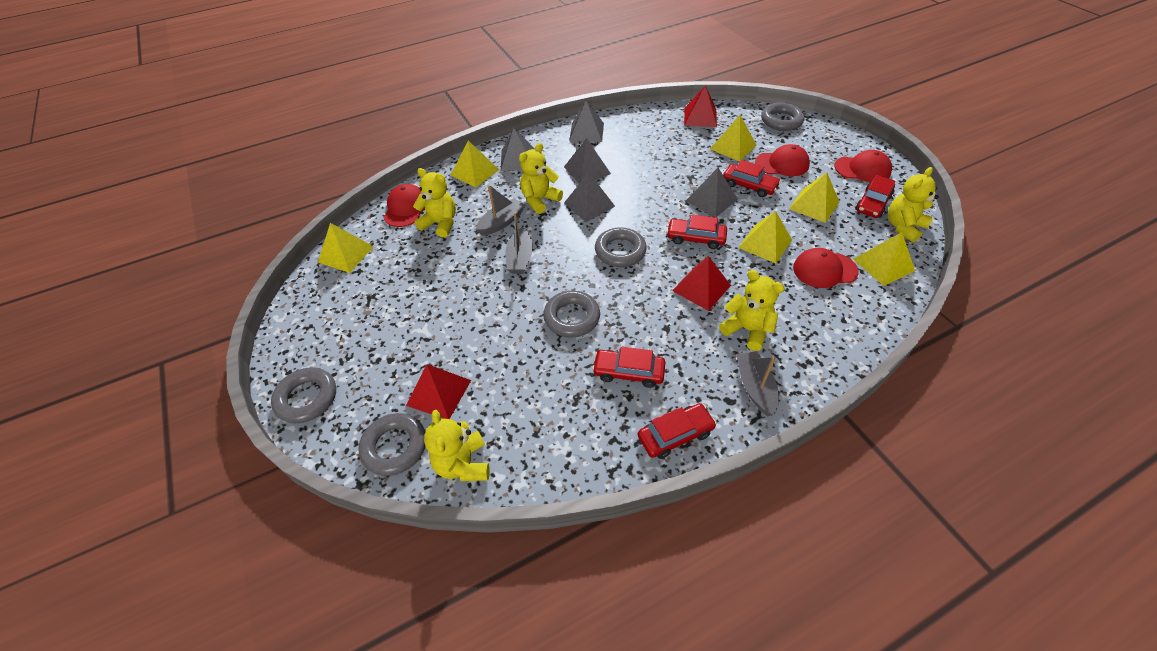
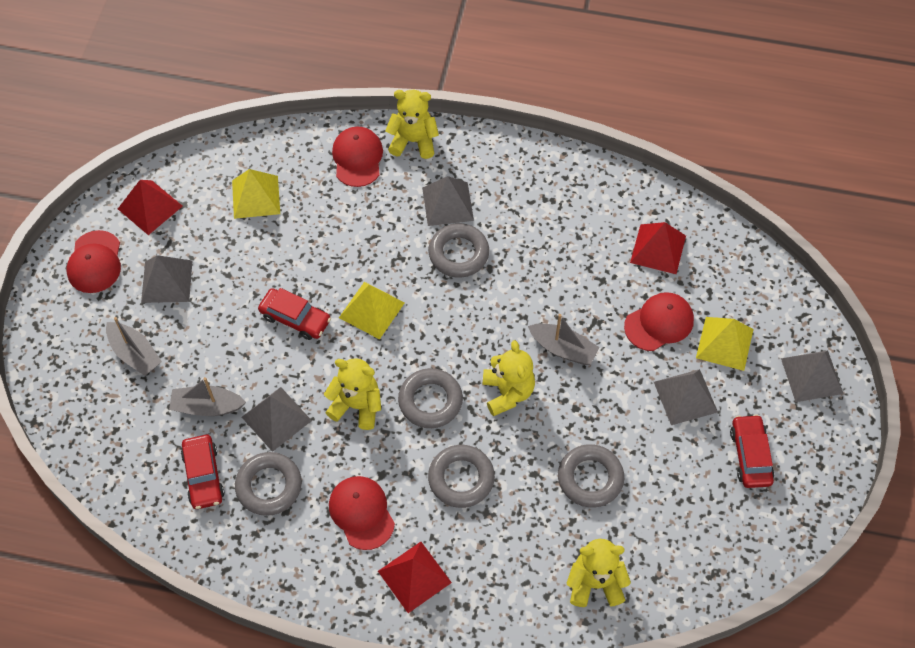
red car: 5 -> 3
yellow pyramid: 6 -> 3
yellow teddy bear: 5 -> 4

